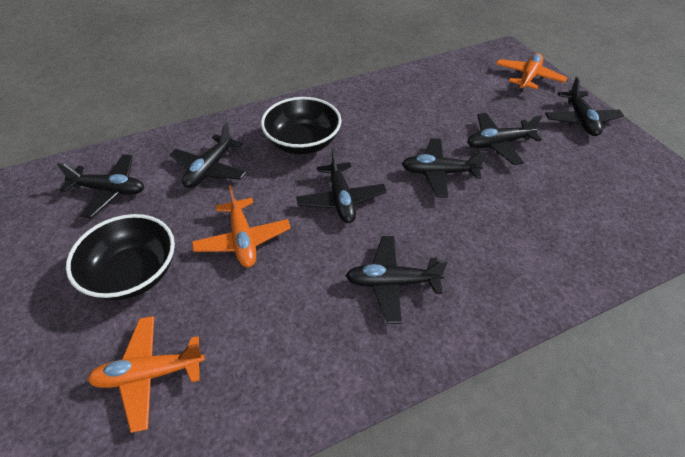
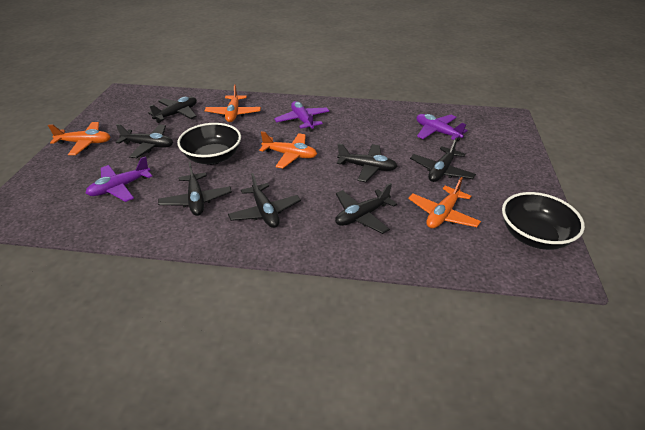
orange plane: 3 -> 4
purple plane: 0 -> 3

